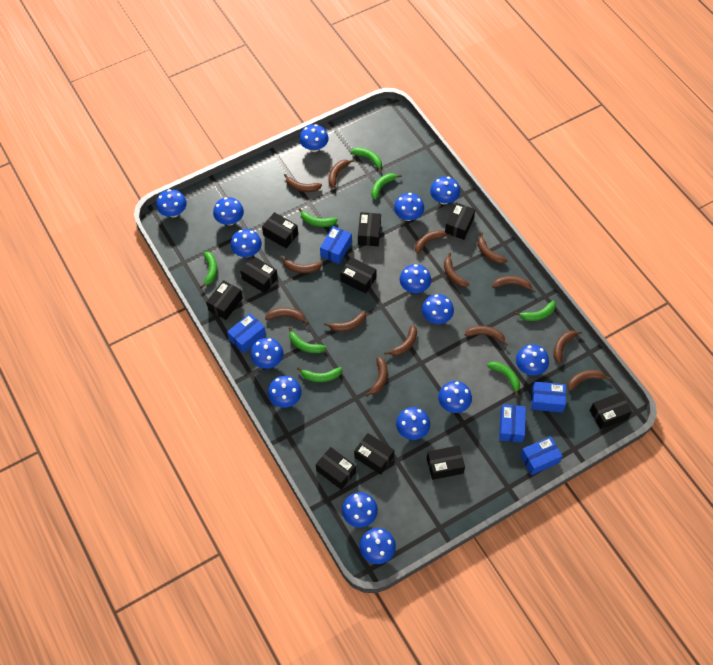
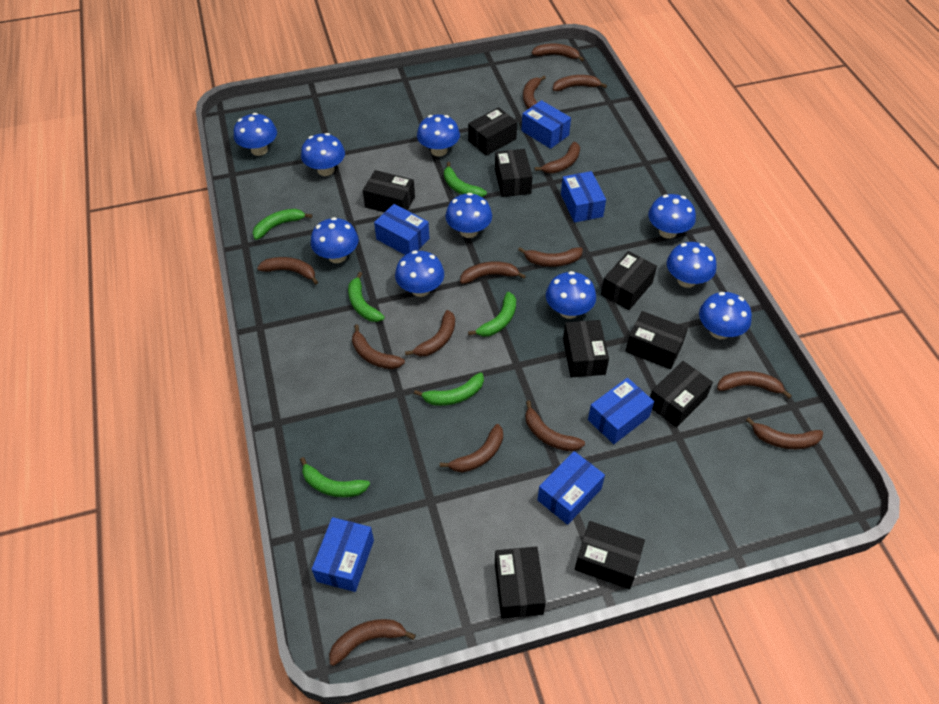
black box: 10 -> 9
blue box: 5 -> 6
blue mushroom: 15 -> 10
green banana: 8 -> 6

